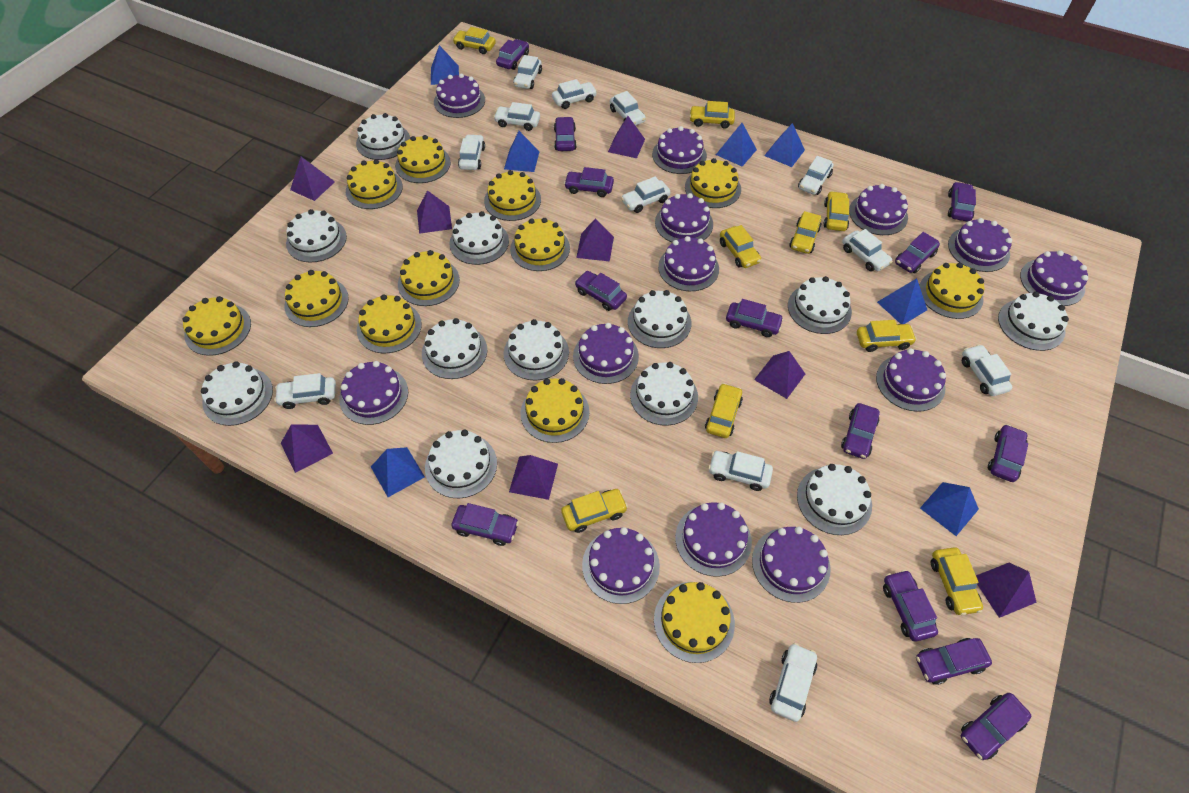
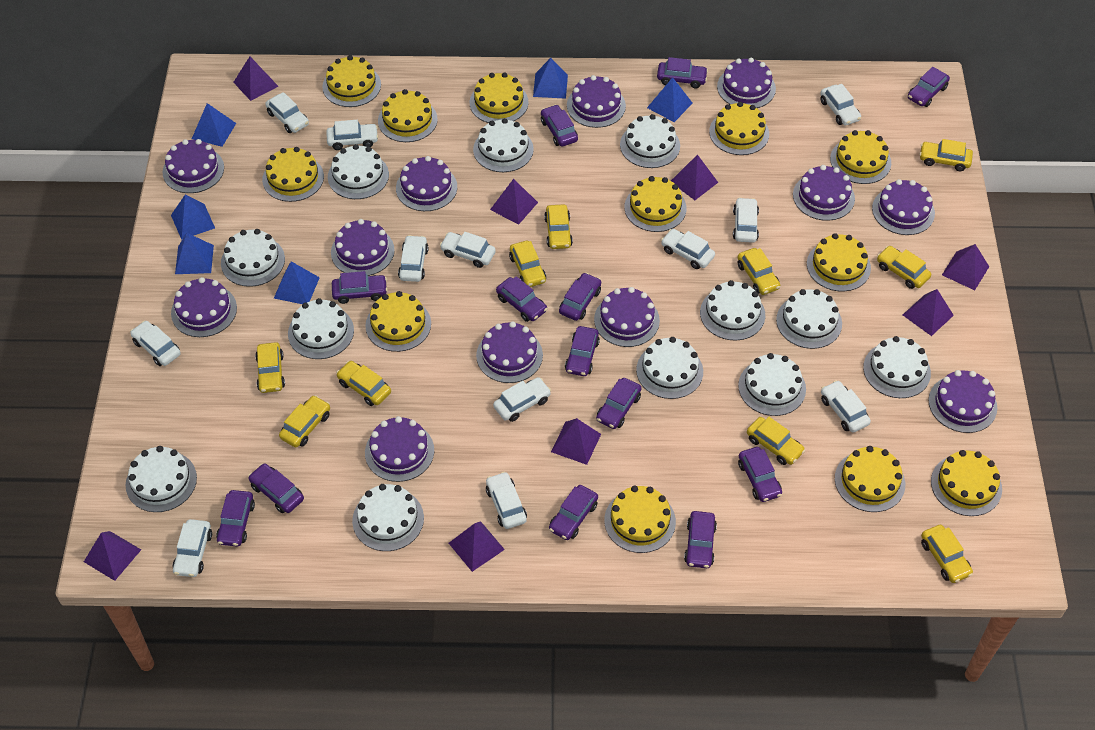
blue pyramid: 7 -> 6
purple cake: 13 -> 12
yellow car: 9 -> 10

